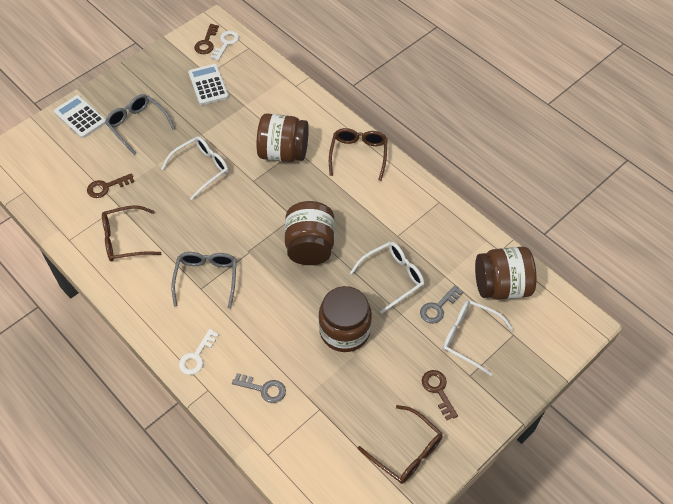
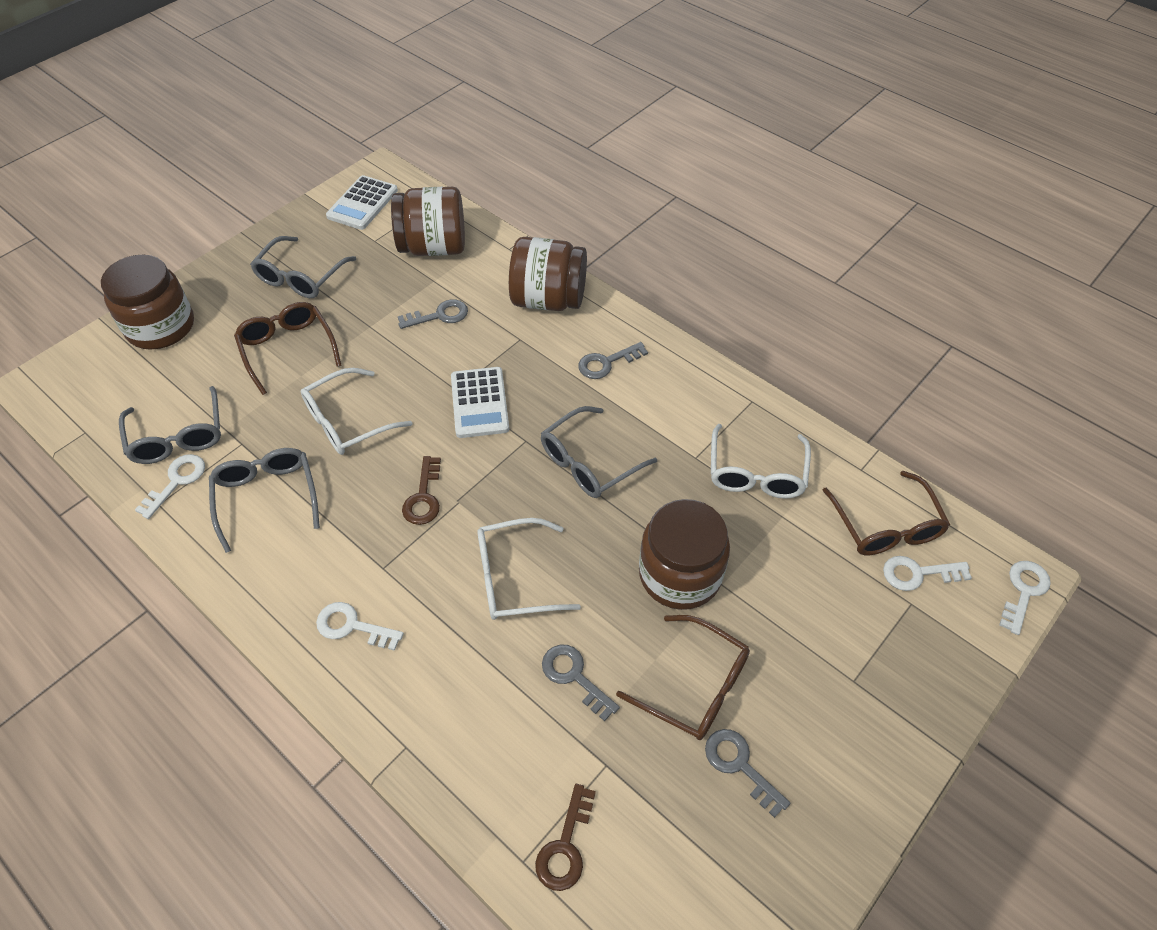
brown key: 3 -> 2
grey glasses: 2 -> 4
grey key: 2 -> 4
white key: 2 -> 4

